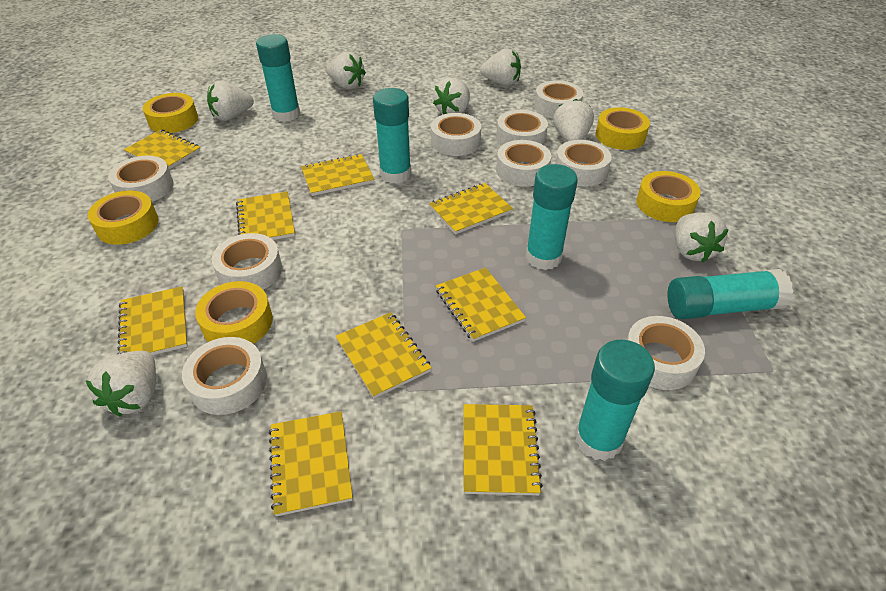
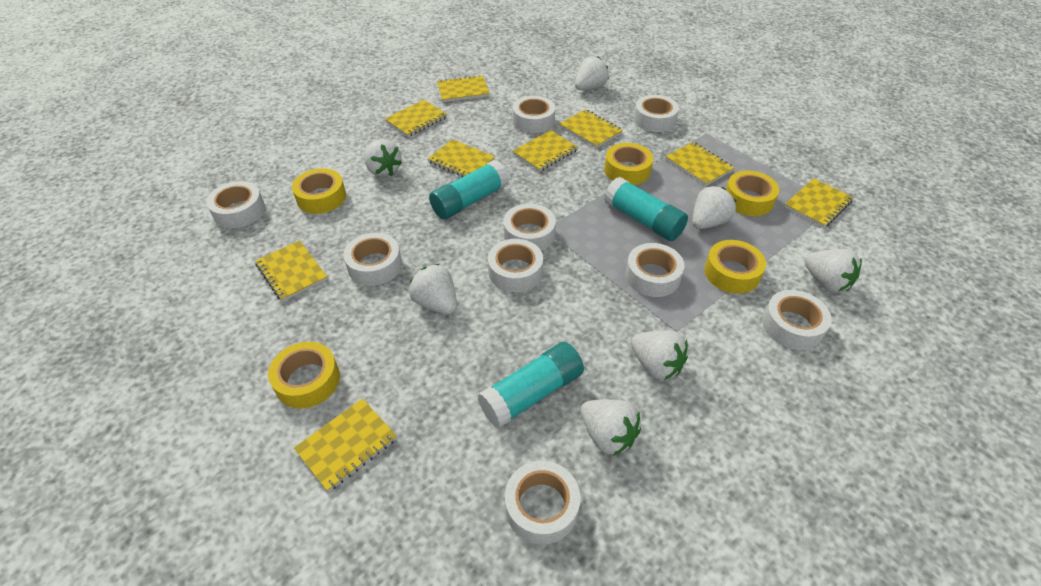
turquoise glue stick: 5 -> 3

